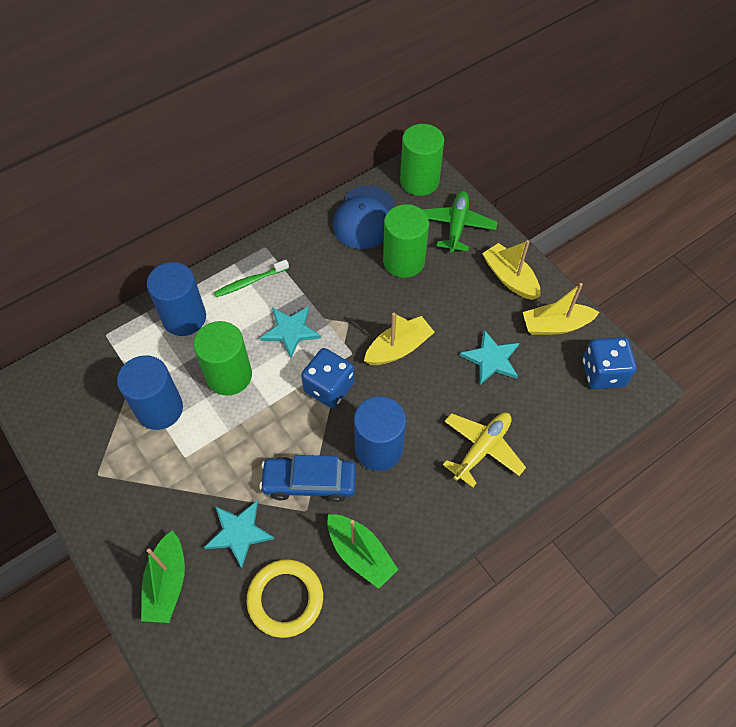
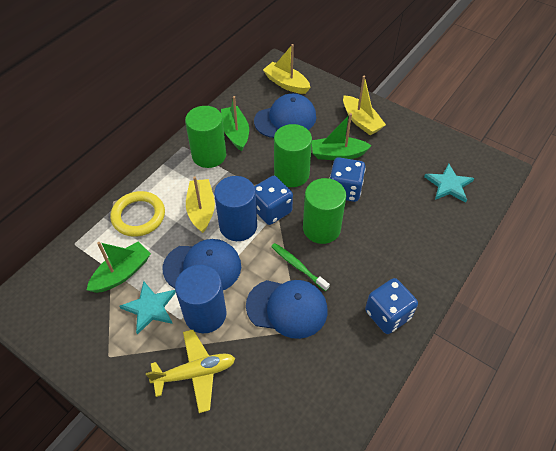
blue cap: 1 -> 3
blue car: 1 -> 0
blue cylinder: 3 -> 2
blue dice: 2 -> 3
green boat: 2 -> 3
green plane: 1 -> 0
turquoise star: 3 -> 2

